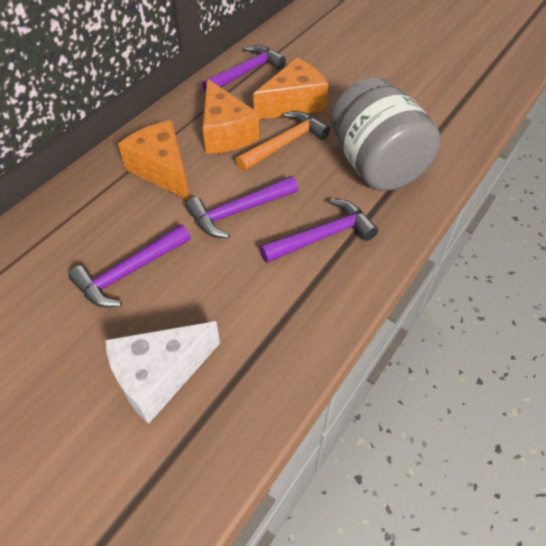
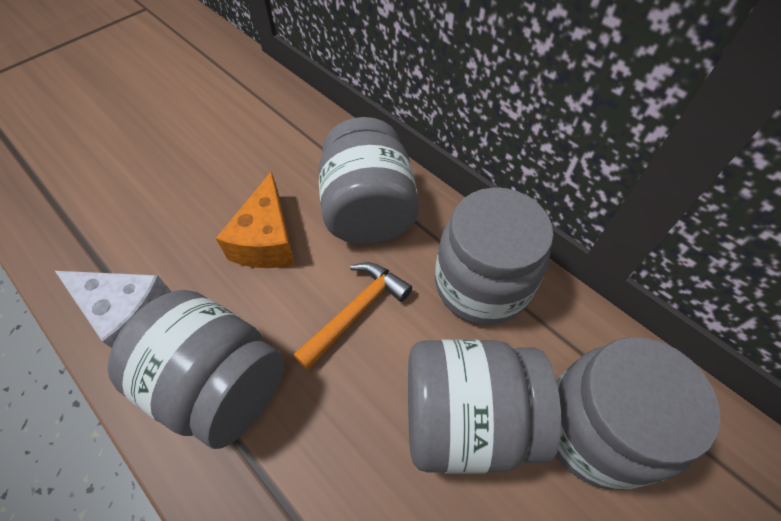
grey jar: 1 -> 5
orange cheese: 3 -> 1
purple hammer: 4 -> 0

